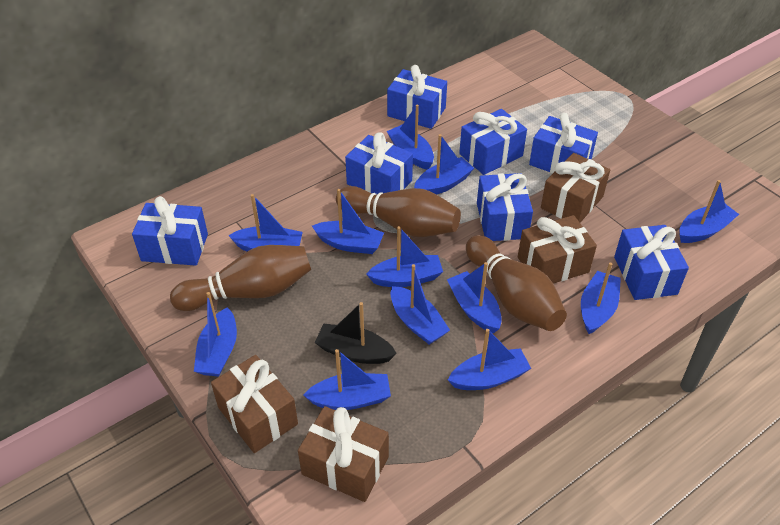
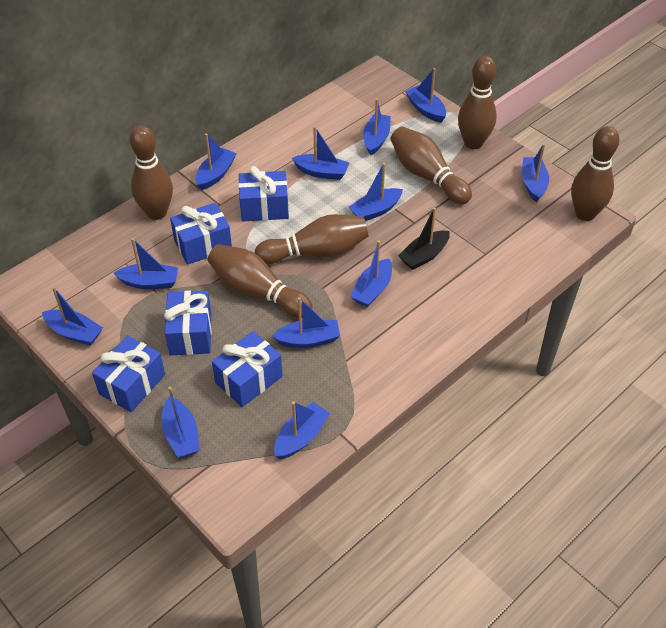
blue gift: 7 -> 5
brown bowling pin: 3 -> 6
brown gift: 4 -> 0

